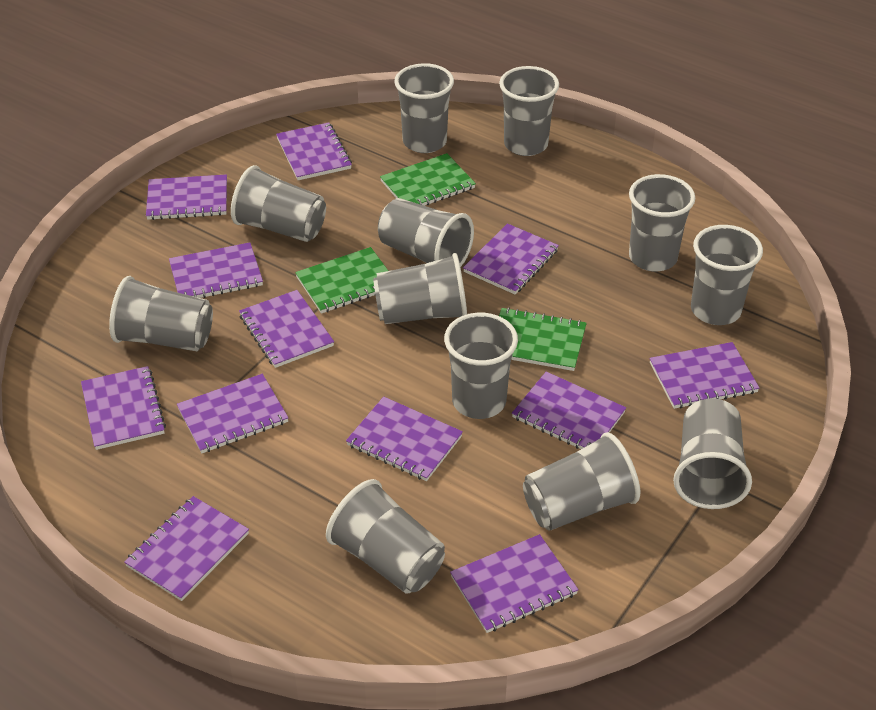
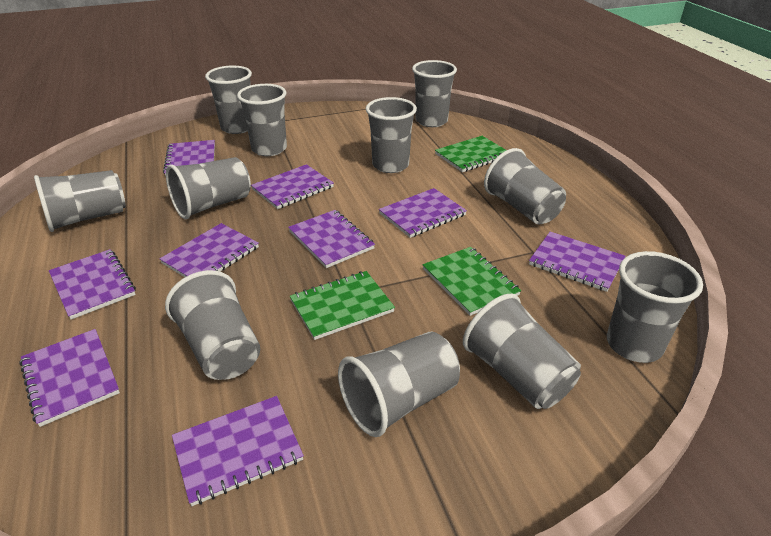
grey cup: 12 -> 11
purple notebook: 12 -> 9

